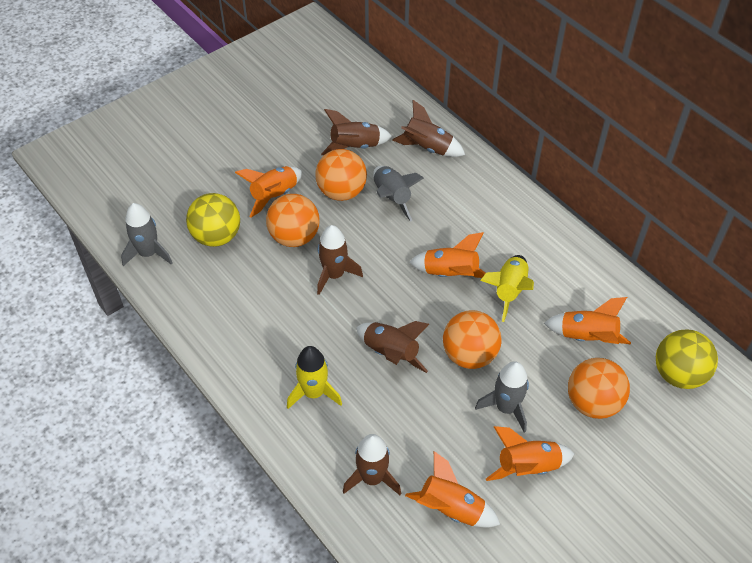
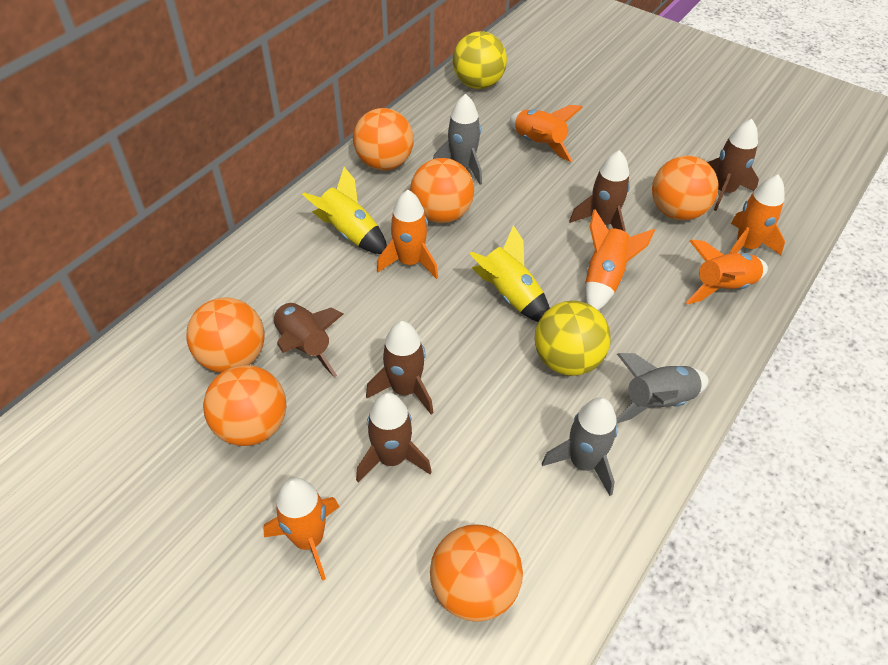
orange ball: 4 -> 6
orange rocket: 5 -> 6

